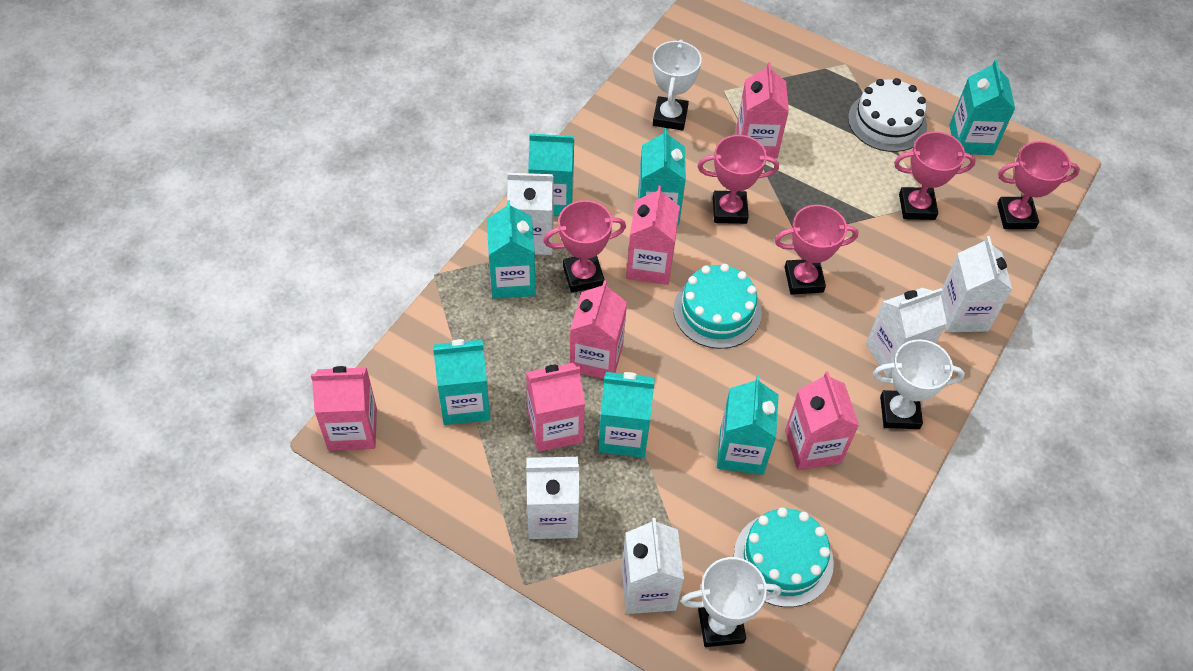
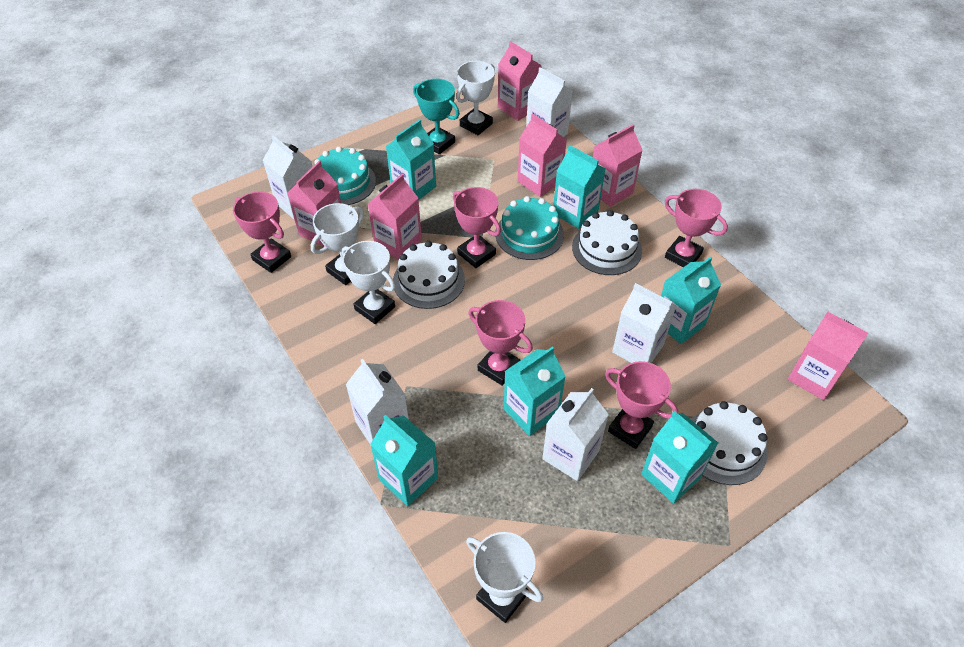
turquoise carton: 7 -> 6
turquoise trophy: 0 -> 1
white cake: 1 -> 3
white trophy: 3 -> 4

